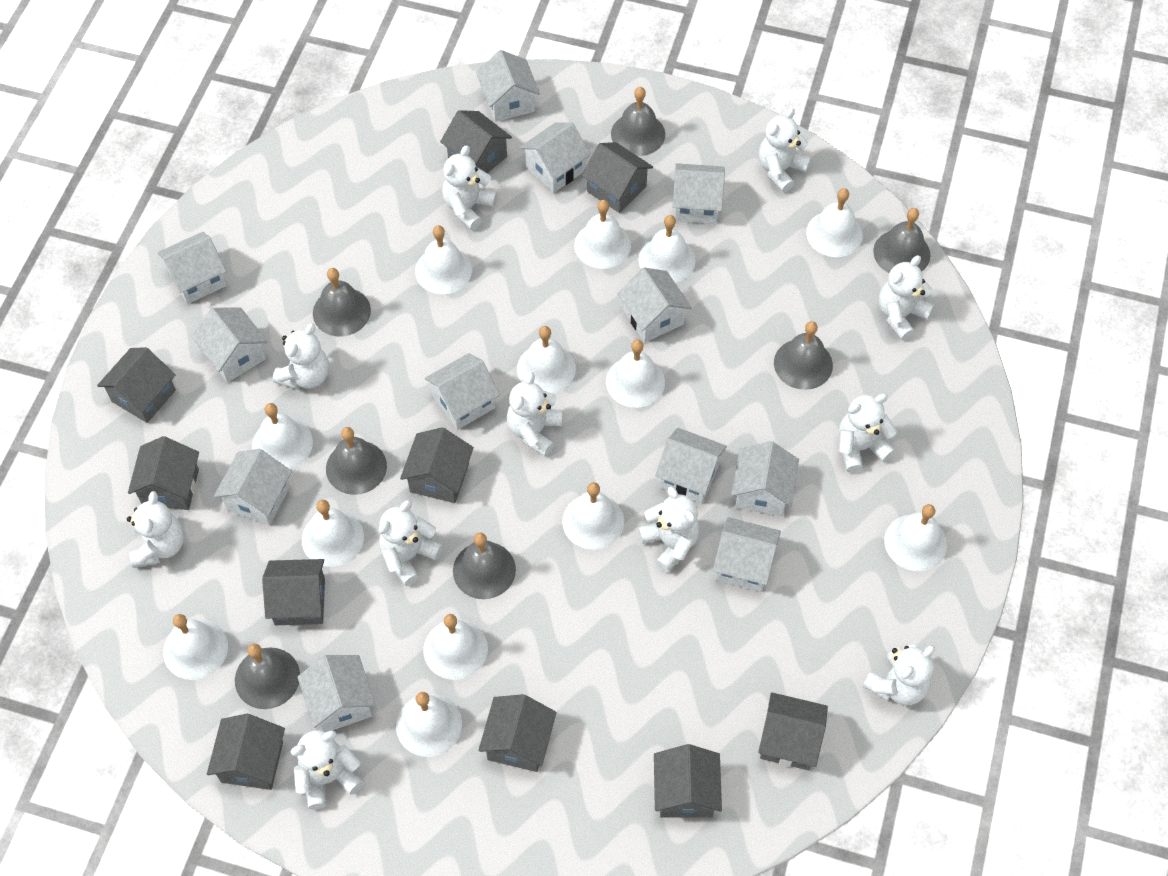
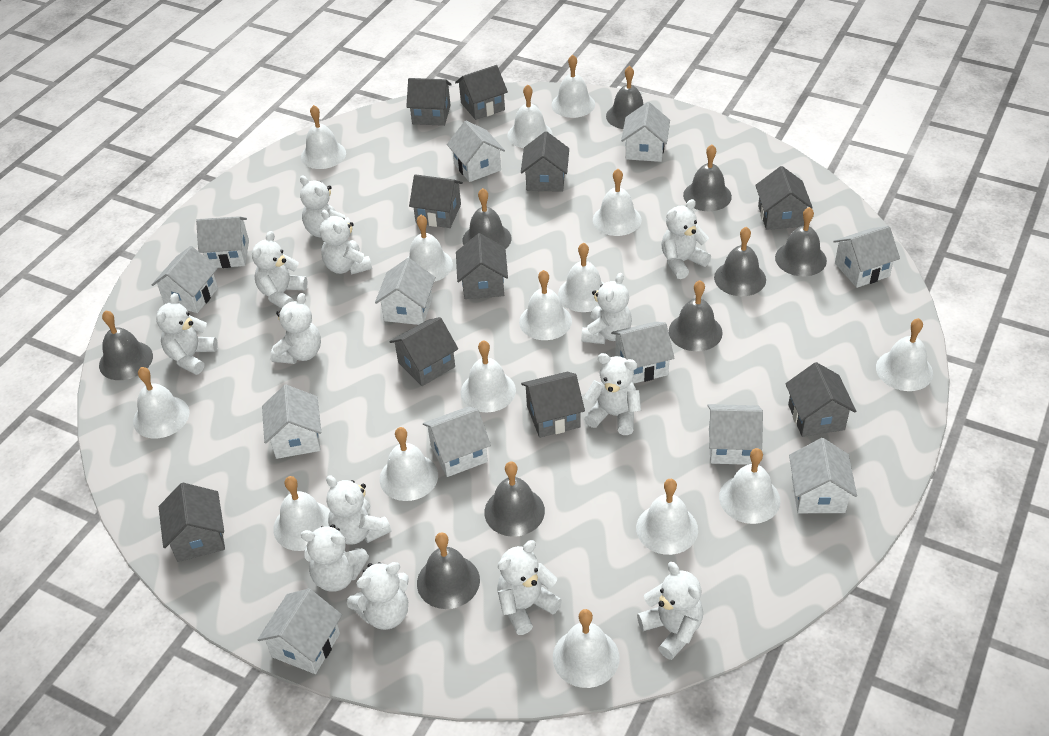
grey bell: 7 -> 9
white bell: 13 -> 15
white teddy bear: 11 -> 13

